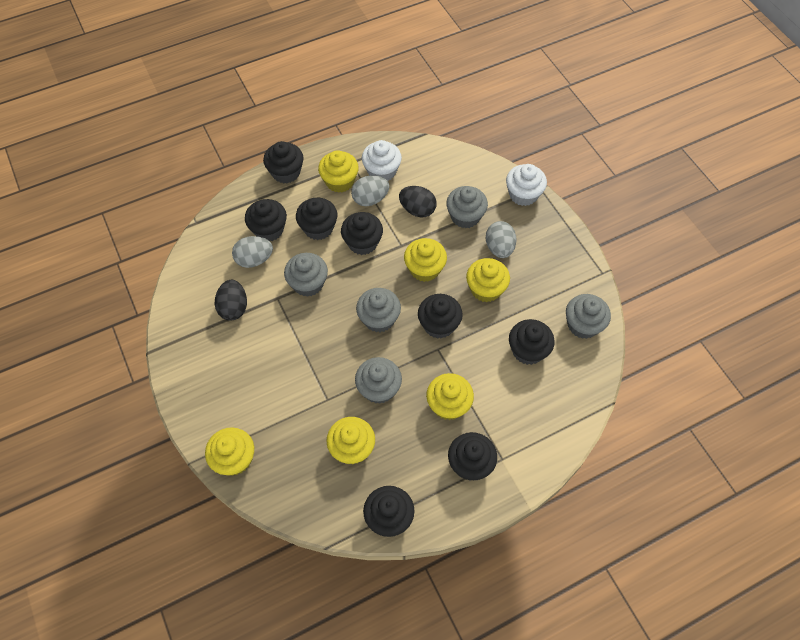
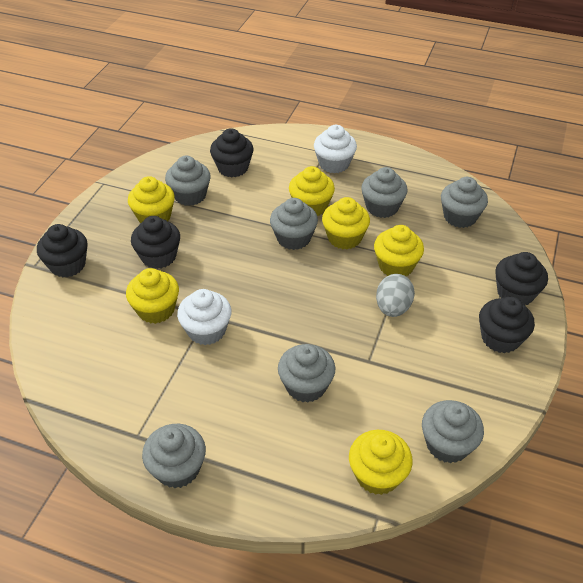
black cupcake: 8 -> 5
black egg: 2 -> 0
grey cupcake: 5 -> 7
grey egg: 3 -> 1

